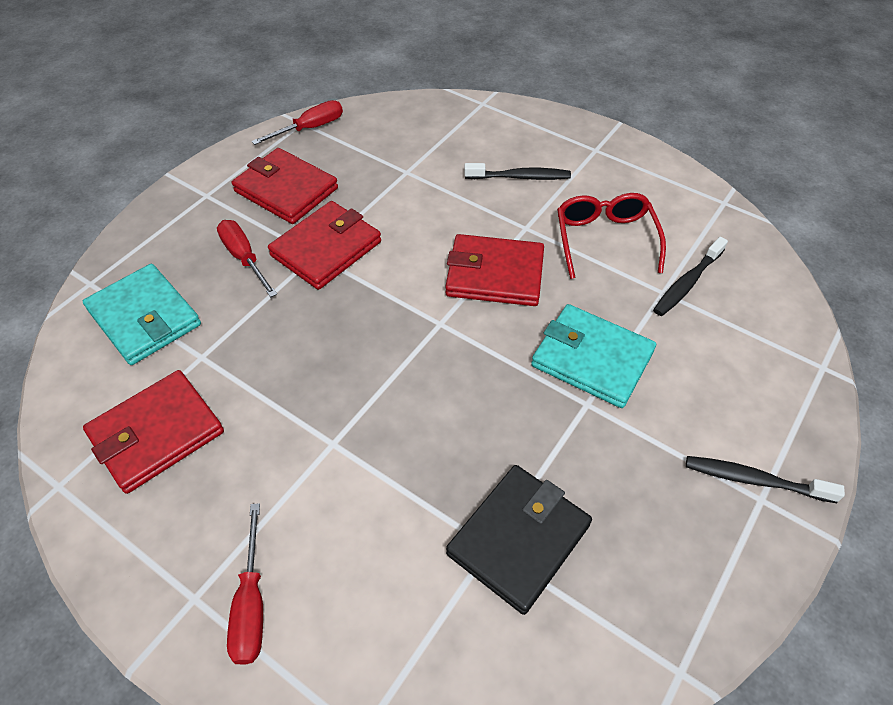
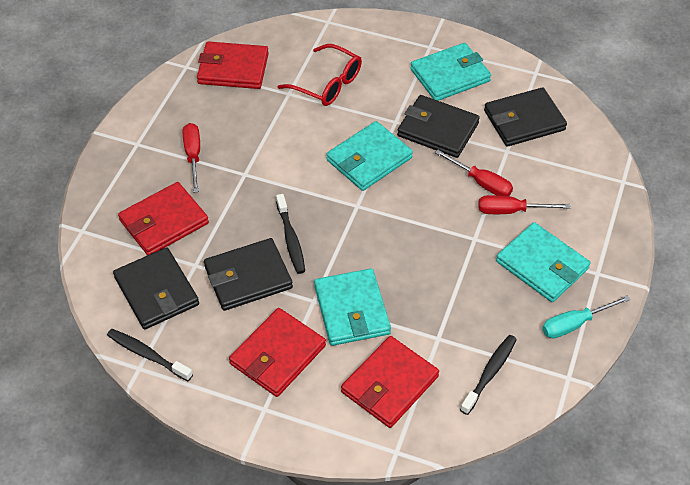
black wallet: 1 -> 4
turquoise screwdriver: 0 -> 1
turquoise wallet: 2 -> 4

